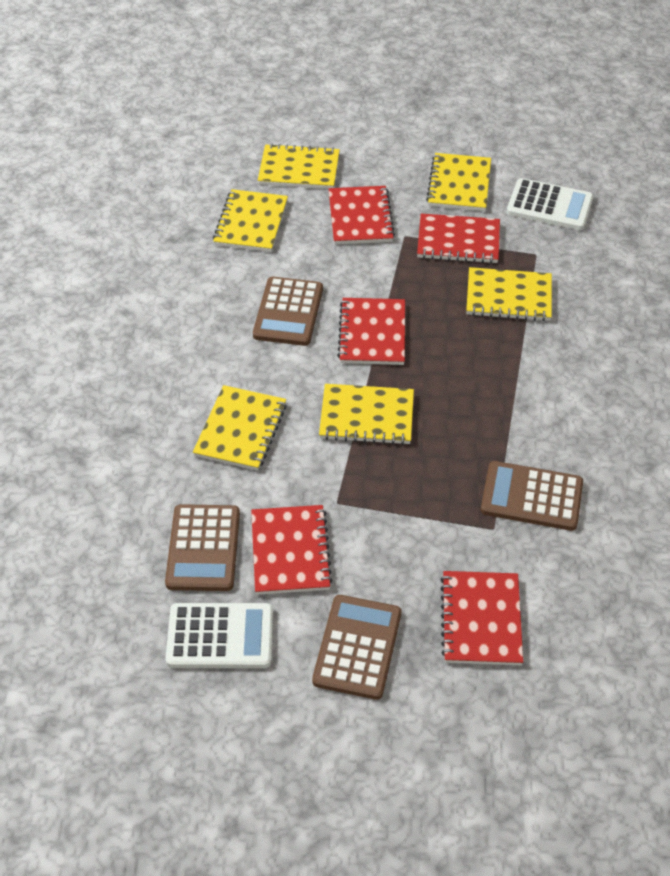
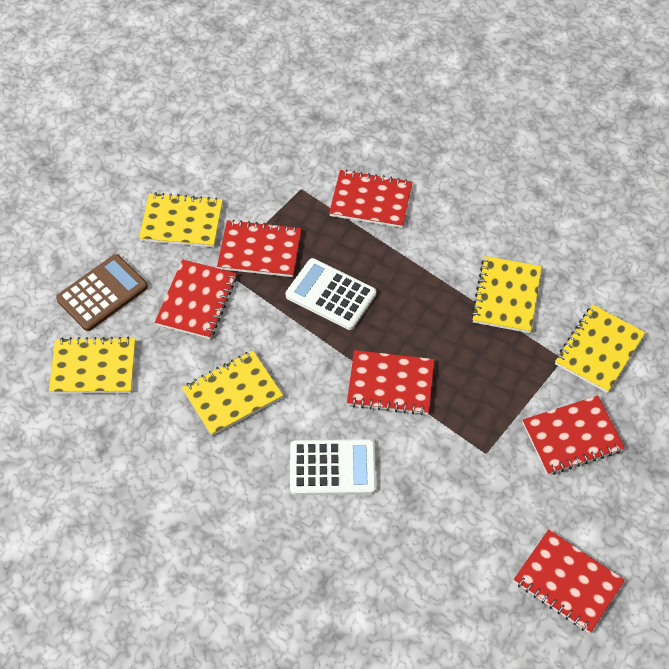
brown calculator: 4 -> 1
red notebook: 5 -> 6
yellow notebook: 6 -> 5

